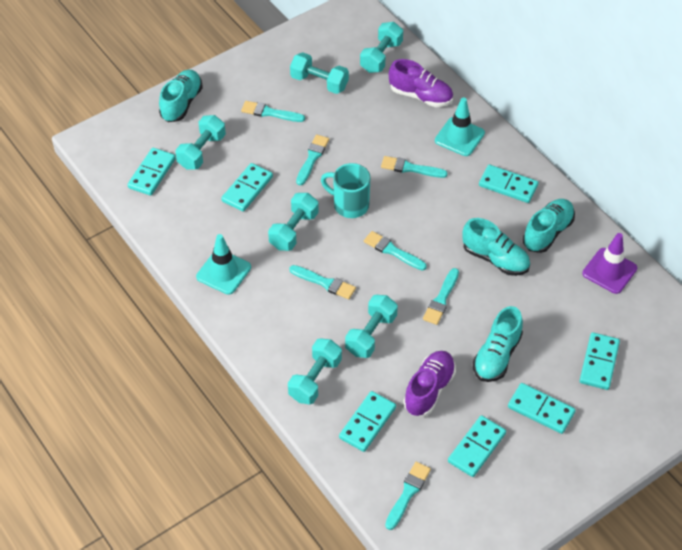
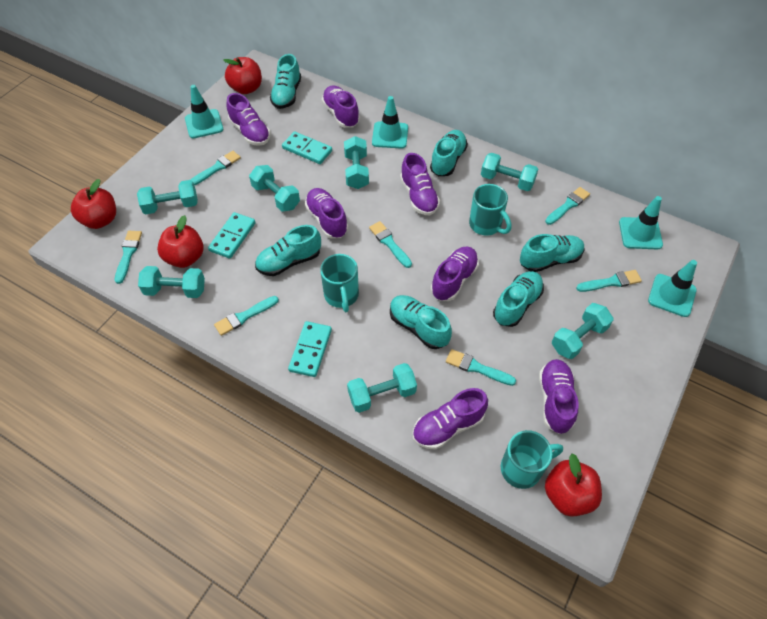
purple shoe: 2 -> 7
purple traffic cone: 1 -> 0
red apple: 0 -> 4
turquoise domino: 7 -> 3
turquoise dumbbell: 6 -> 7
turquoise mug: 1 -> 3
turquoise shoe: 4 -> 6
turquoise traffic cone: 2 -> 4

